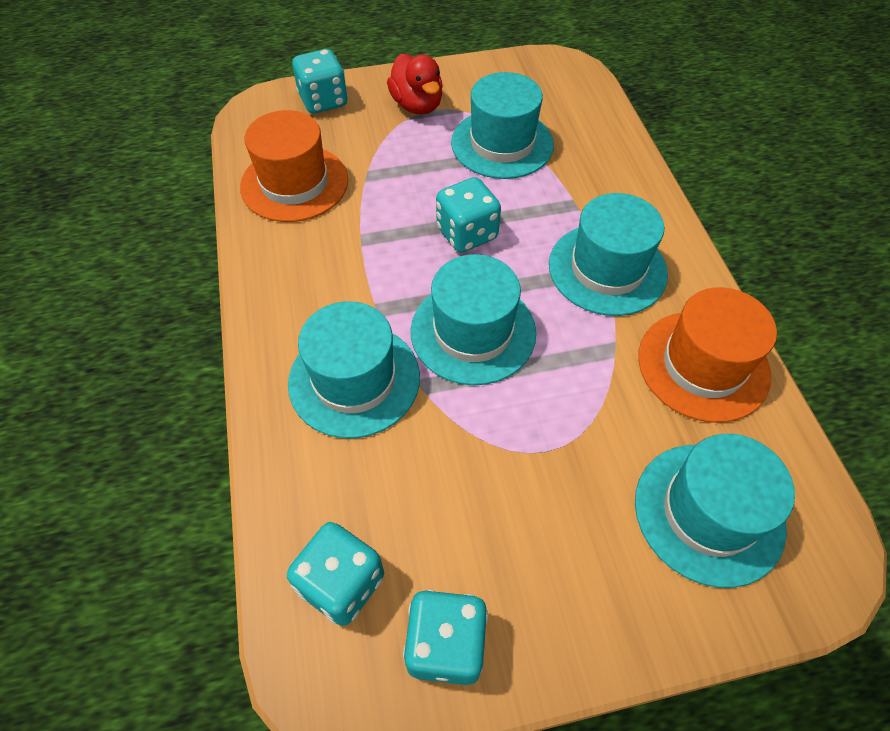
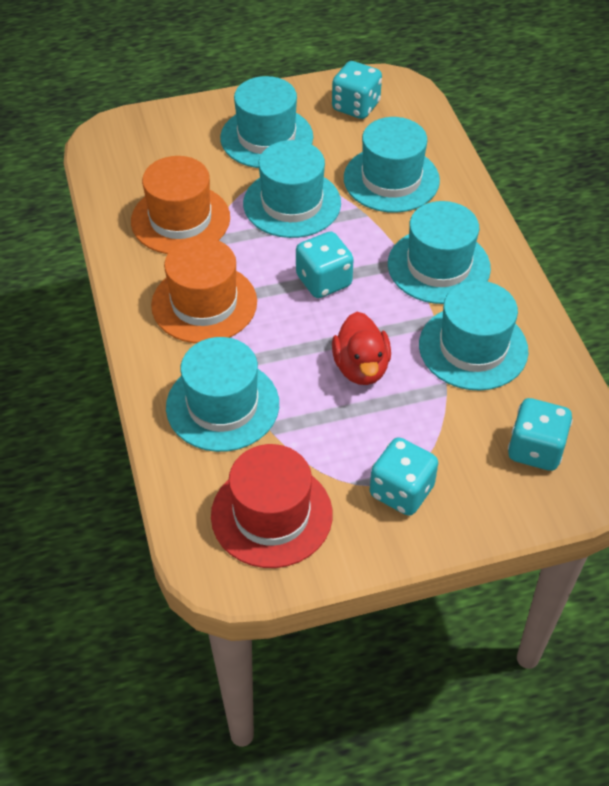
red hat: 0 -> 1
turquoise hat: 5 -> 6

